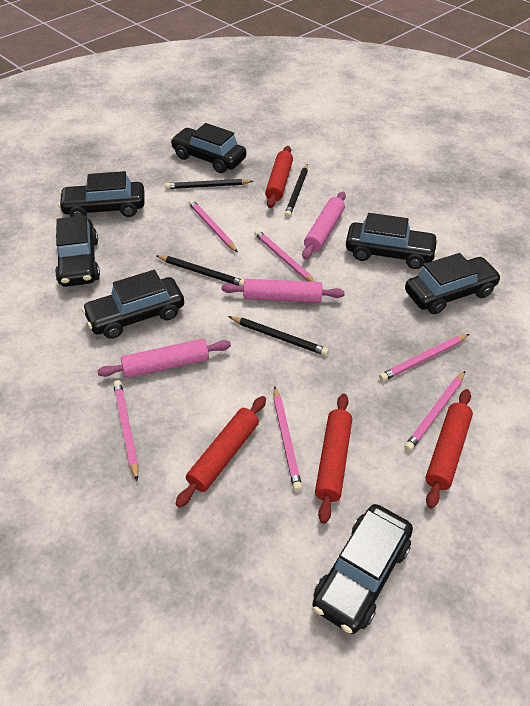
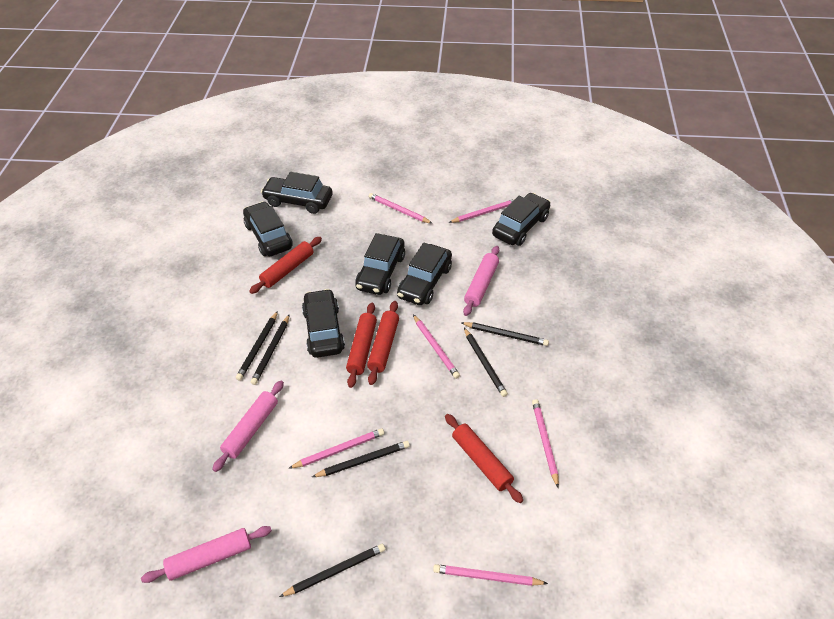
black car: 7 -> 6
black pencil: 4 -> 6

